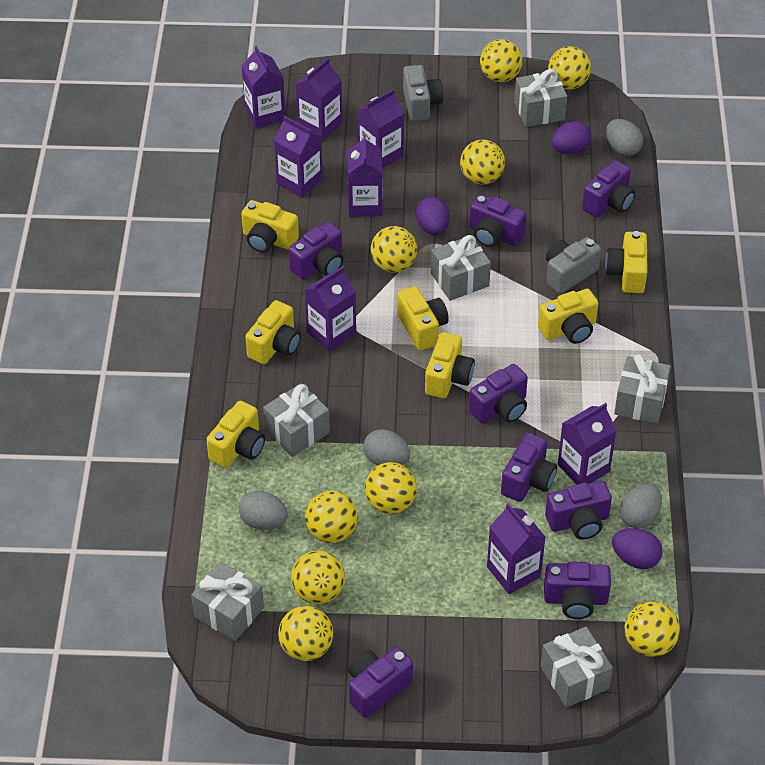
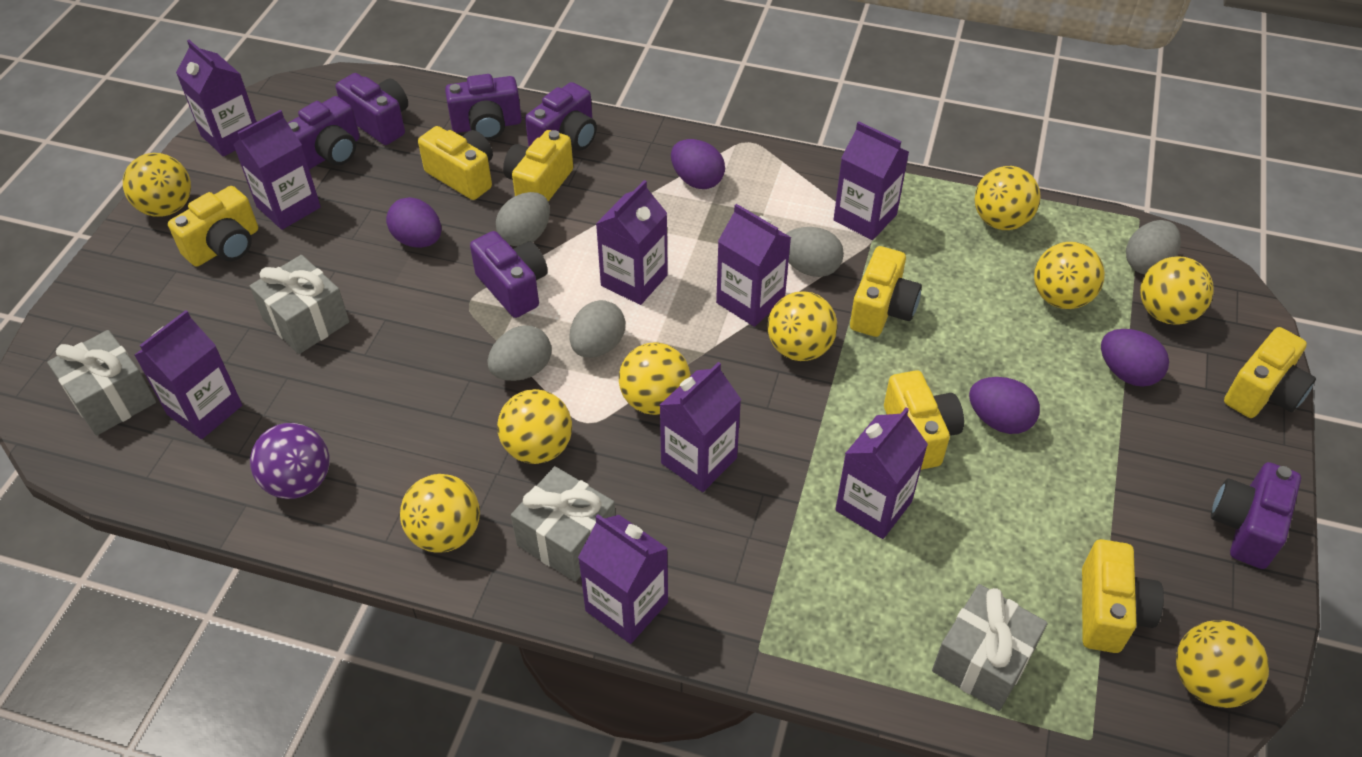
grey camera: 2 -> 0
grey egg: 4 -> 5
grey gift: 6 -> 4
purple ball: 0 -> 1
purple camera: 8 -> 6
purple carton: 8 -> 9
purple egg: 3 -> 4

